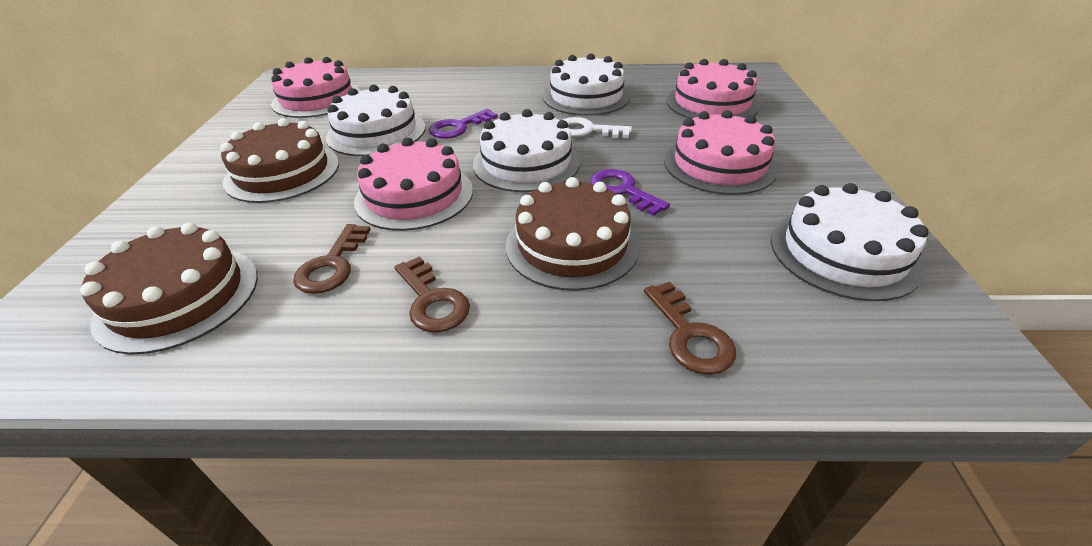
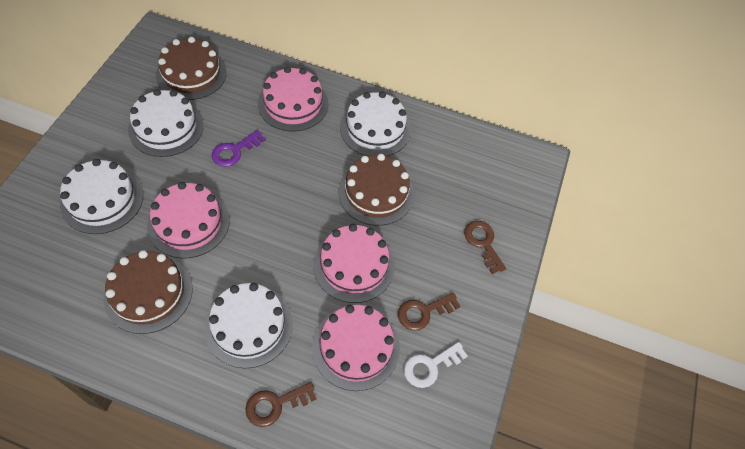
purple key: 2 -> 1

